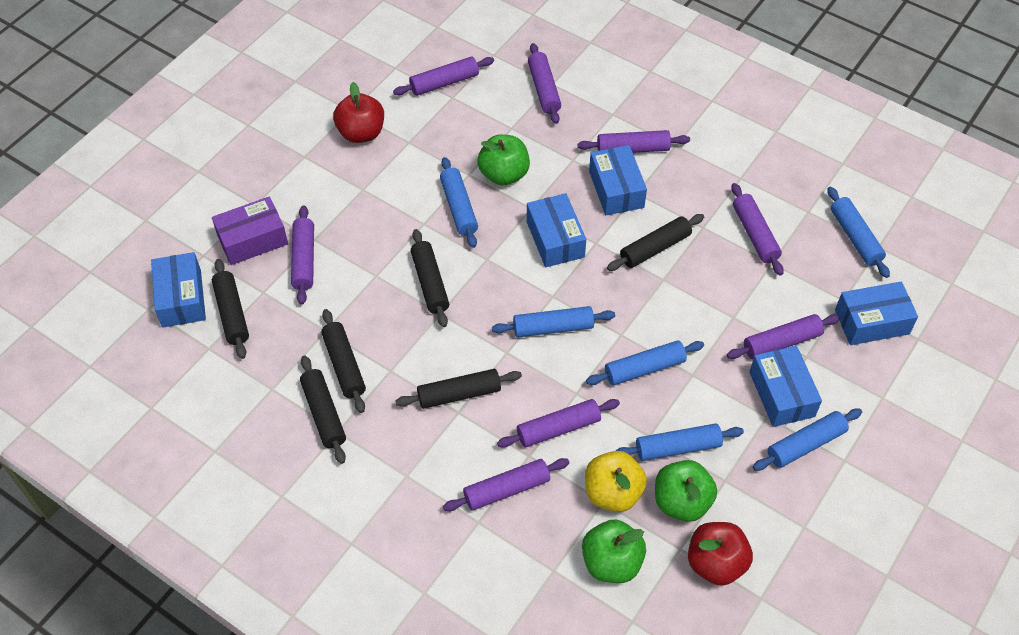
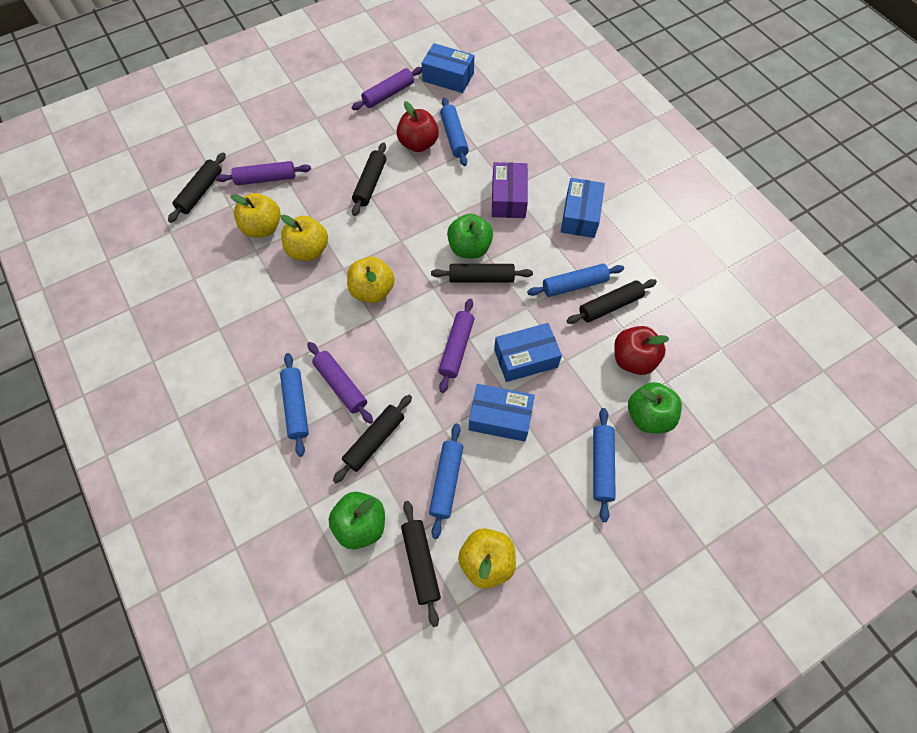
blue box: 5 -> 4
blue rolling pin: 6 -> 5
purple rolling pin: 8 -> 4
yellow apple: 1 -> 4

